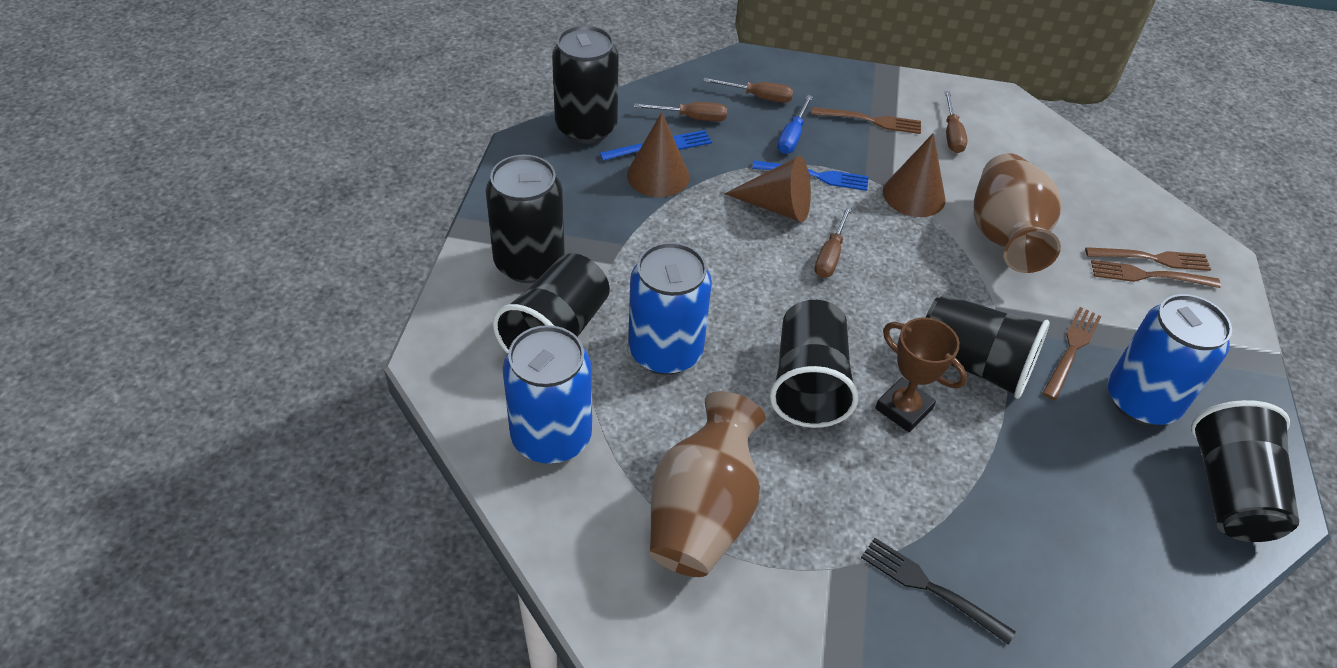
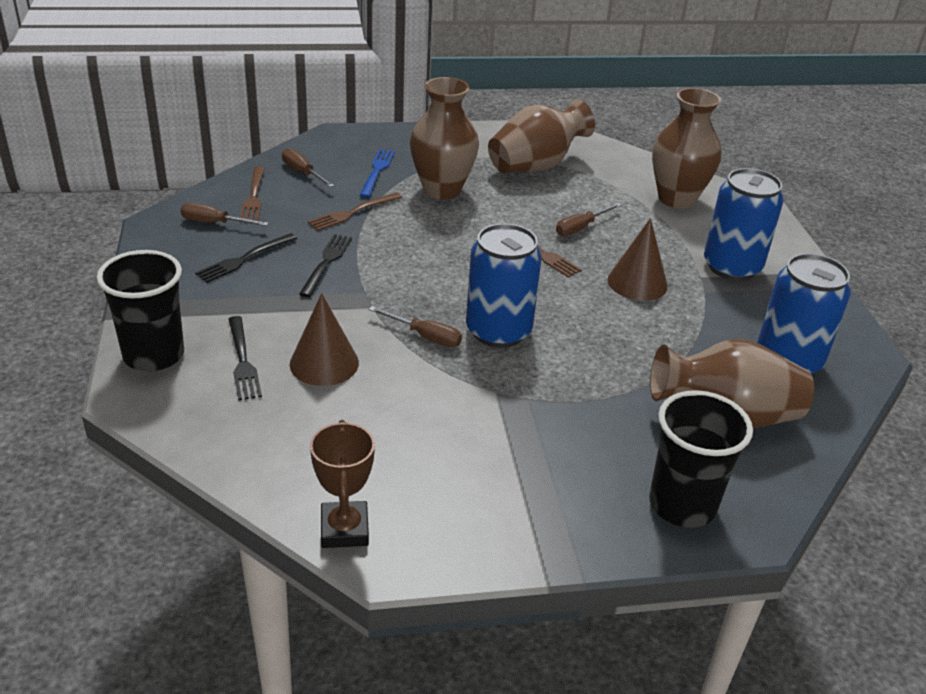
black can: 2 -> 0
black cup: 4 -> 2
black fork: 1 -> 3
blue fork: 2 -> 1
blue screwdriver: 1 -> 0
brown cone: 3 -> 2
brown fork: 4 -> 3
brown vase: 2 -> 4

